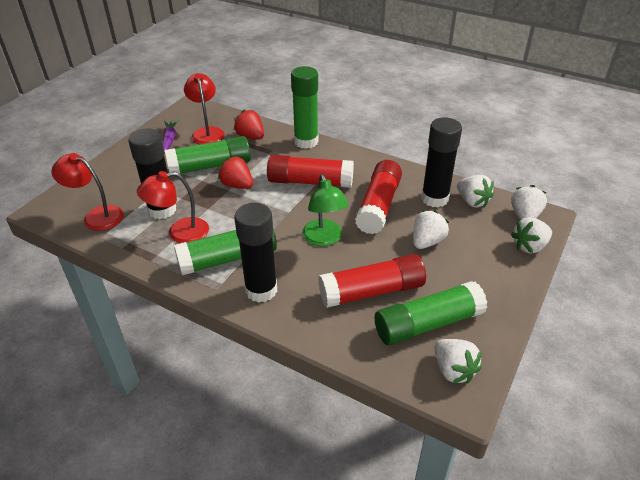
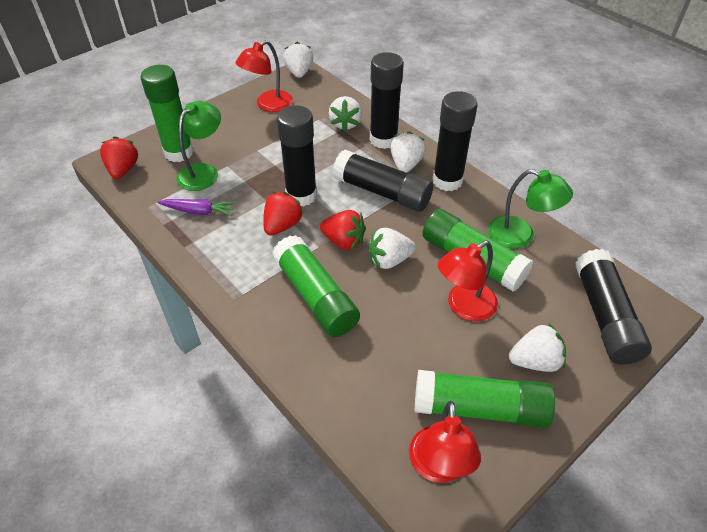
black glue stick: 3 -> 5
green lamp: 1 -> 2
red glue stick: 3 -> 0
red strawberry: 2 -> 3

